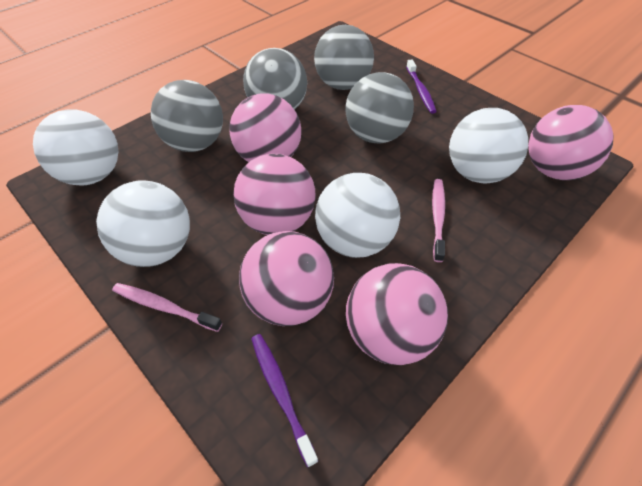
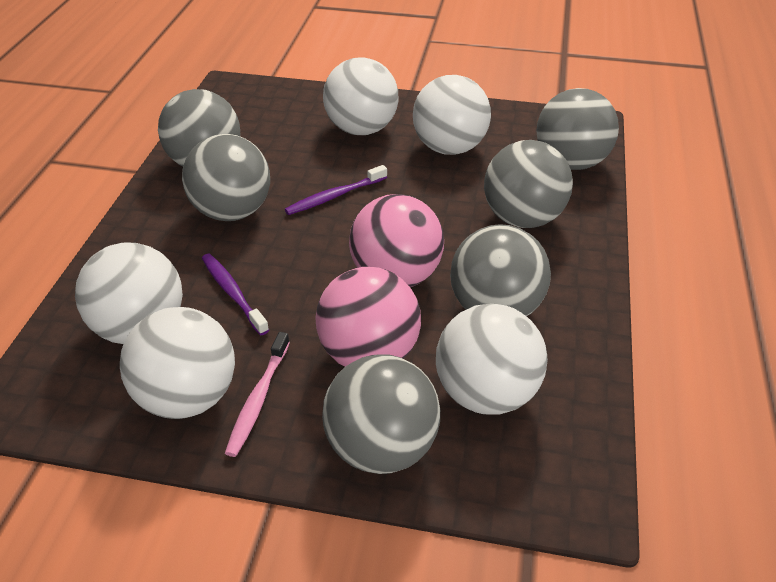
grey ball: 4 -> 6
pink ball: 5 -> 2
pink toothbrush: 2 -> 1
white ball: 4 -> 5

